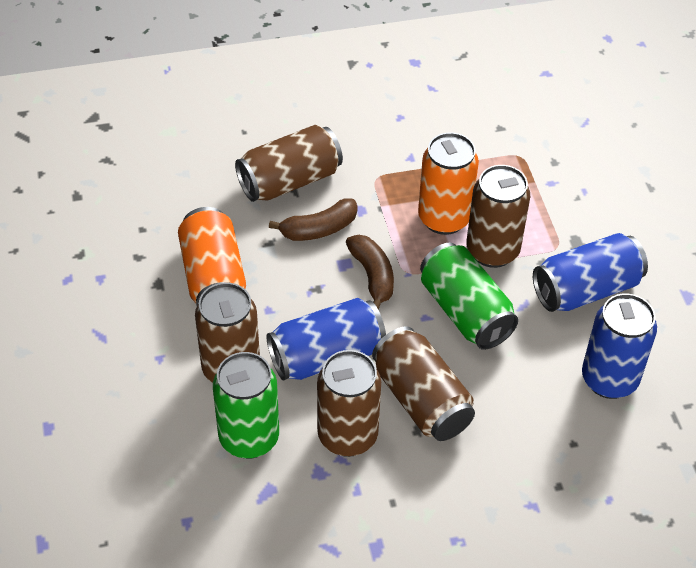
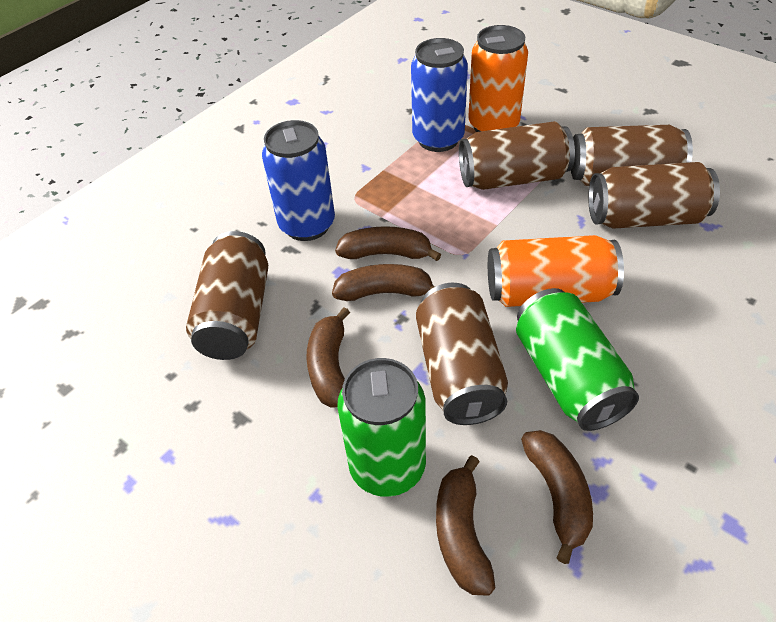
blue can: 3 -> 2
brown banana: 2 -> 5

